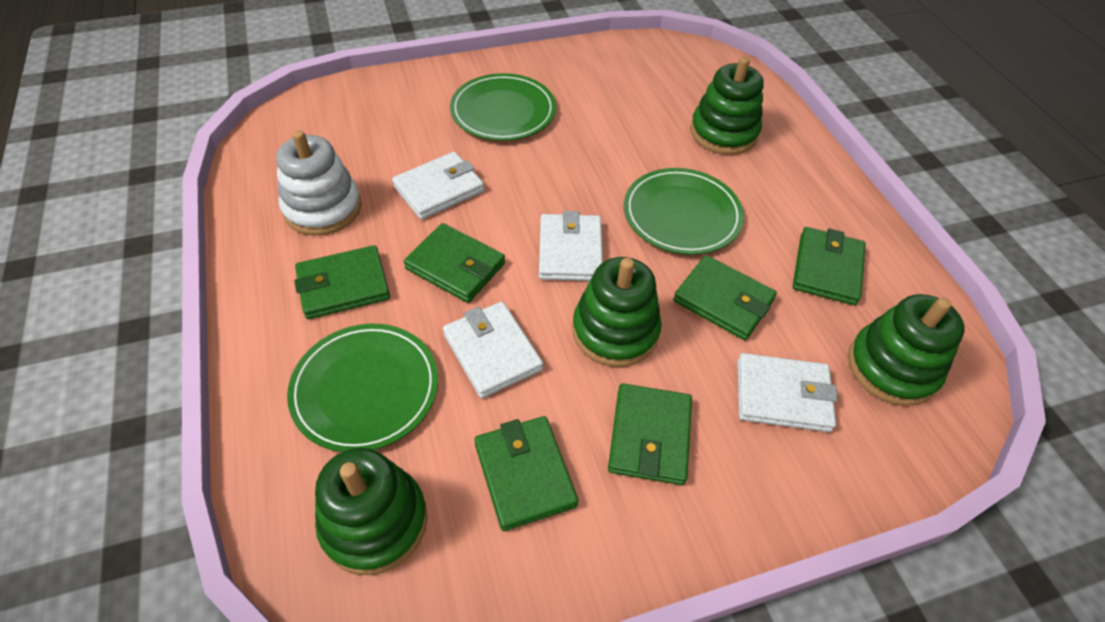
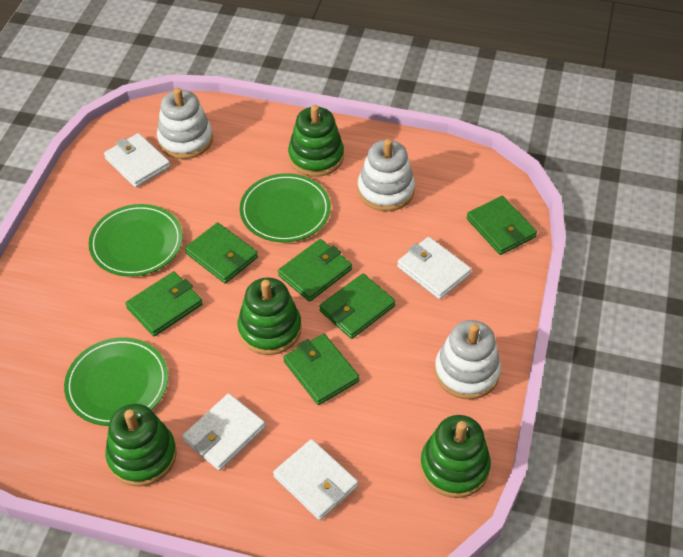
white stacking toy: 1 -> 3

